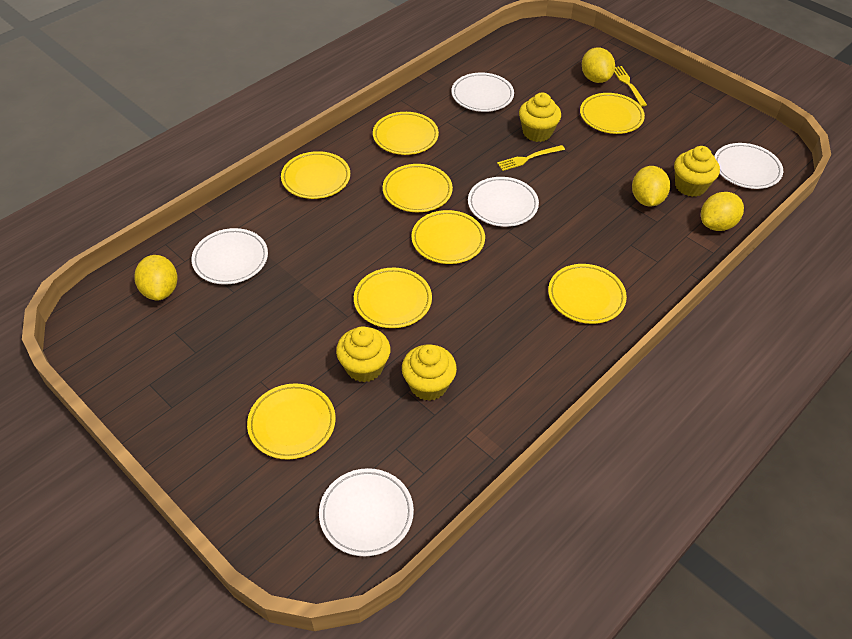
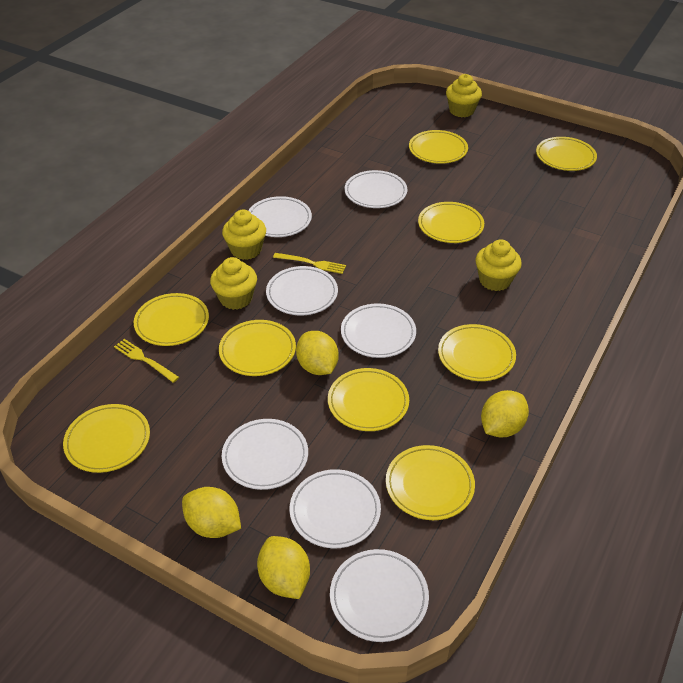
white plate: 5 -> 7
yellow plate: 8 -> 9

